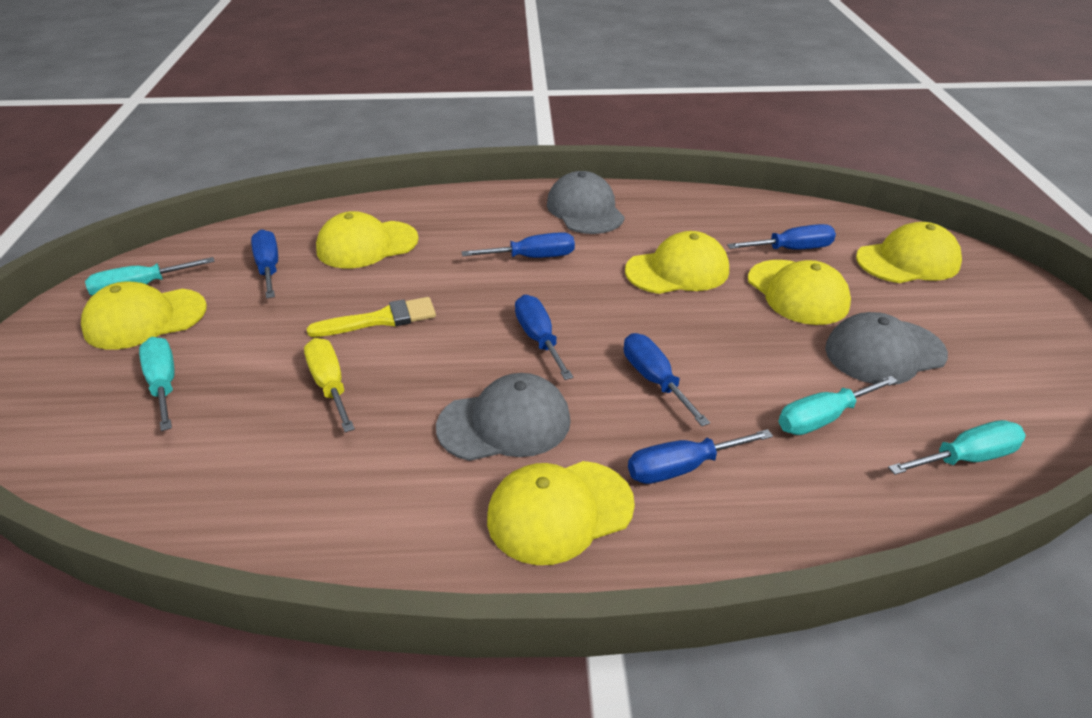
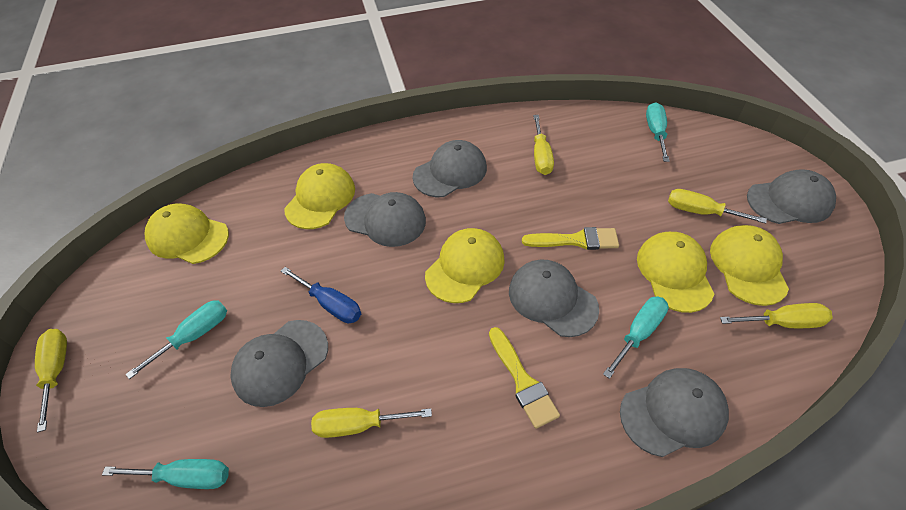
blue screwdriver: 6 -> 1
grey cap: 3 -> 6
yellow brush: 1 -> 2
yellow cap: 6 -> 5
yellow screwdriver: 1 -> 5

